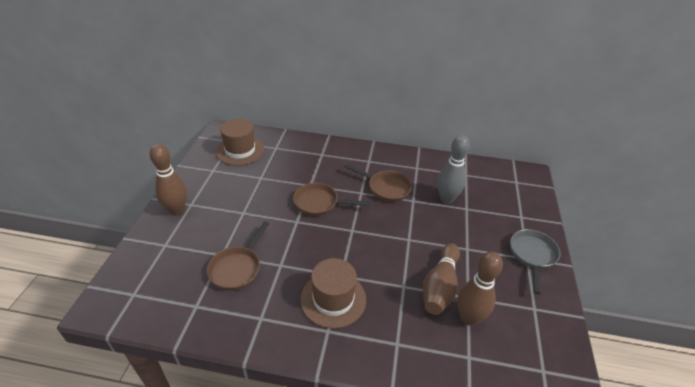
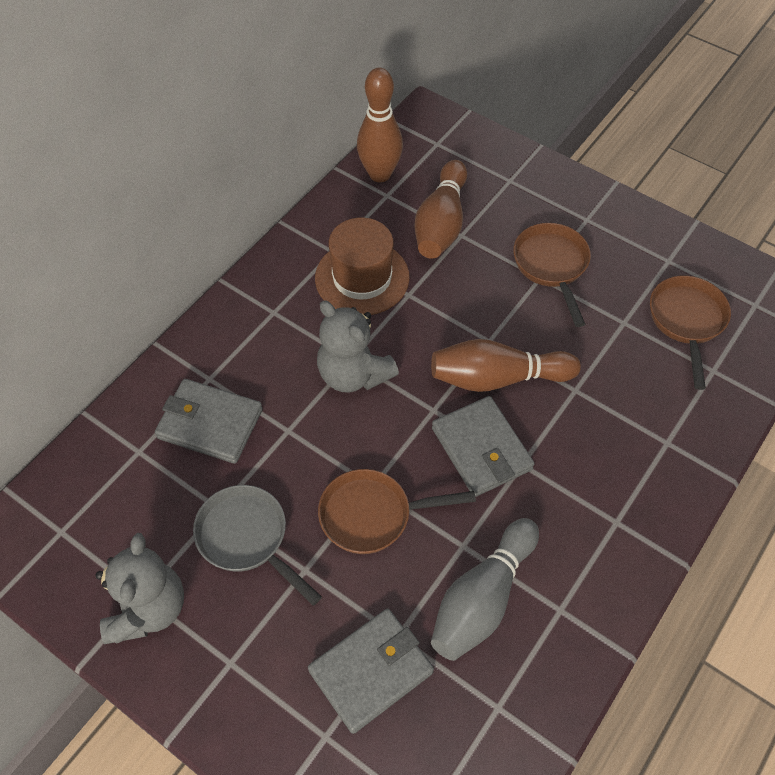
brown hat: 2 -> 1
grey teddy bear: 0 -> 2
grey wallet: 0 -> 3

